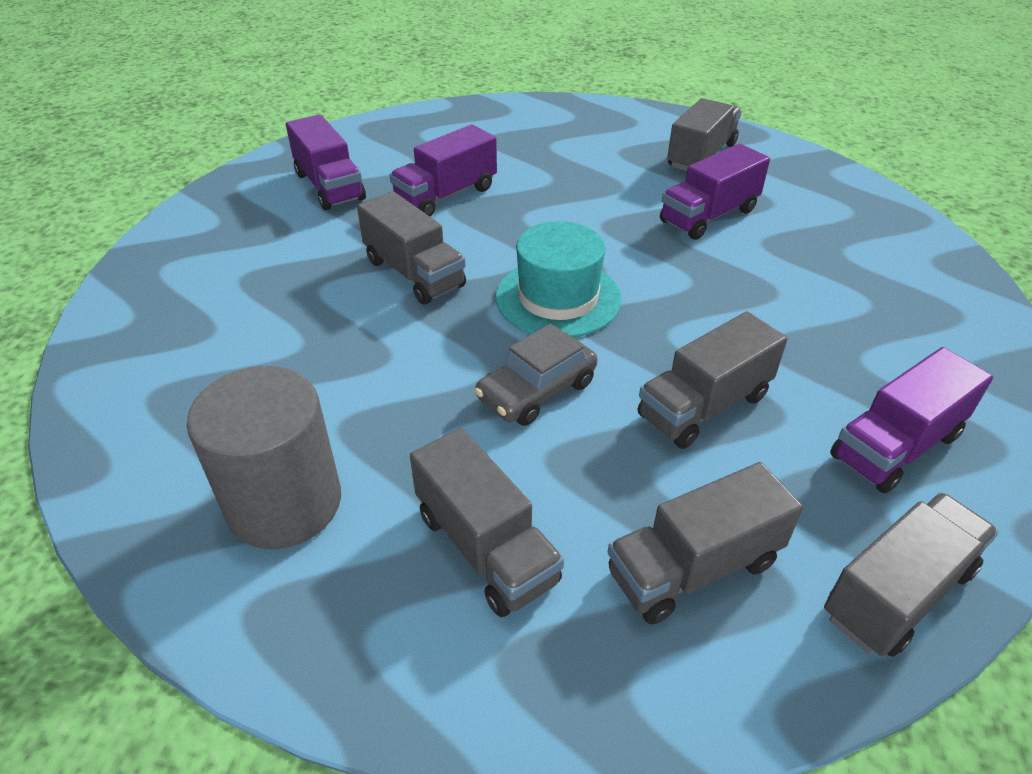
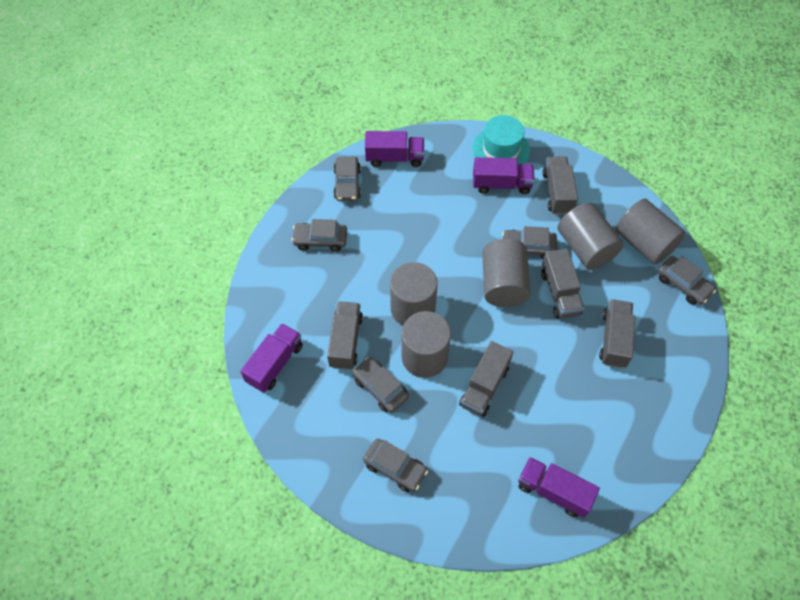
grey car: 1 -> 6
grey cylinder: 1 -> 5
grey truck: 6 -> 5

